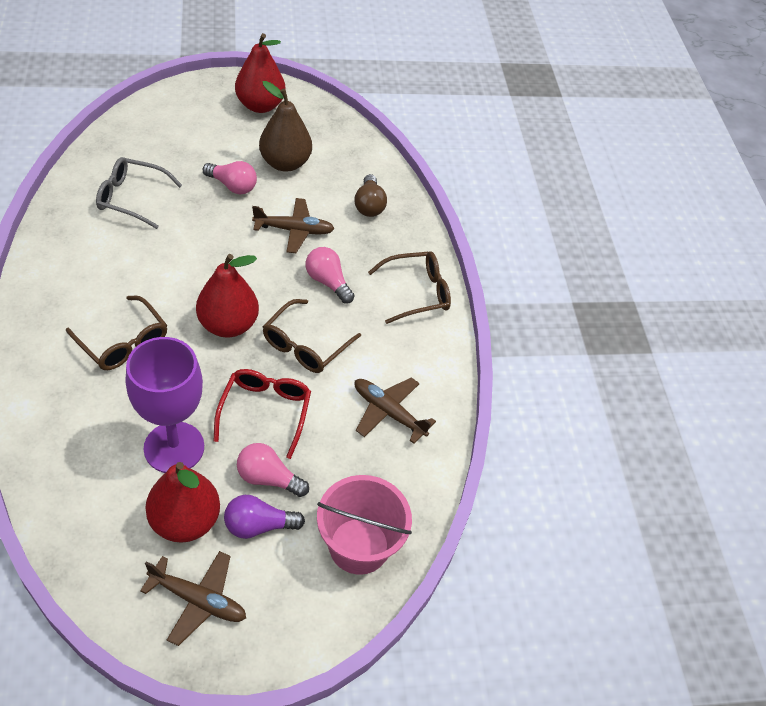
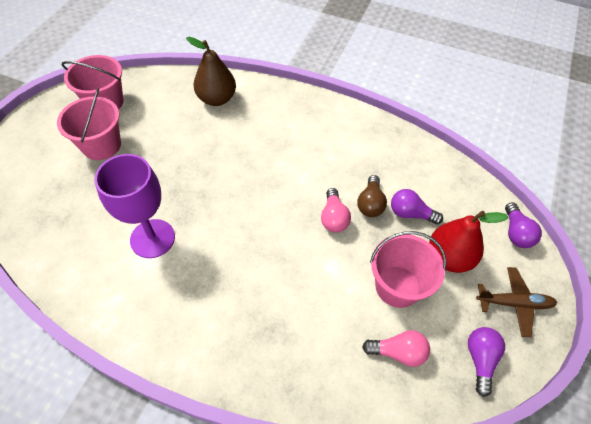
brown glasses: 3 -> 0
brown plane: 3 -> 1
grey glasses: 1 -> 0
pink bucket: 1 -> 3
pink light bulb: 3 -> 2
purple light bulb: 1 -> 3
red glasses: 1 -> 0
red pear: 3 -> 1

